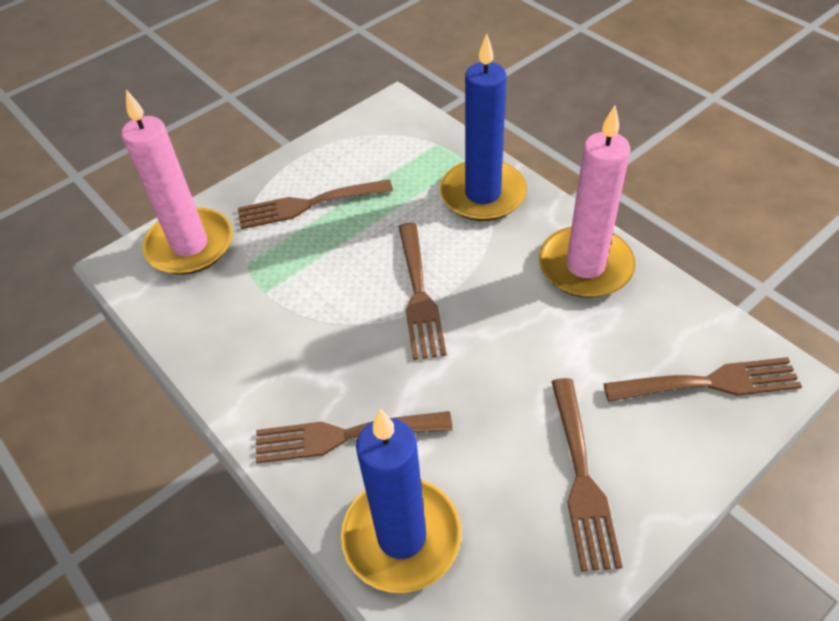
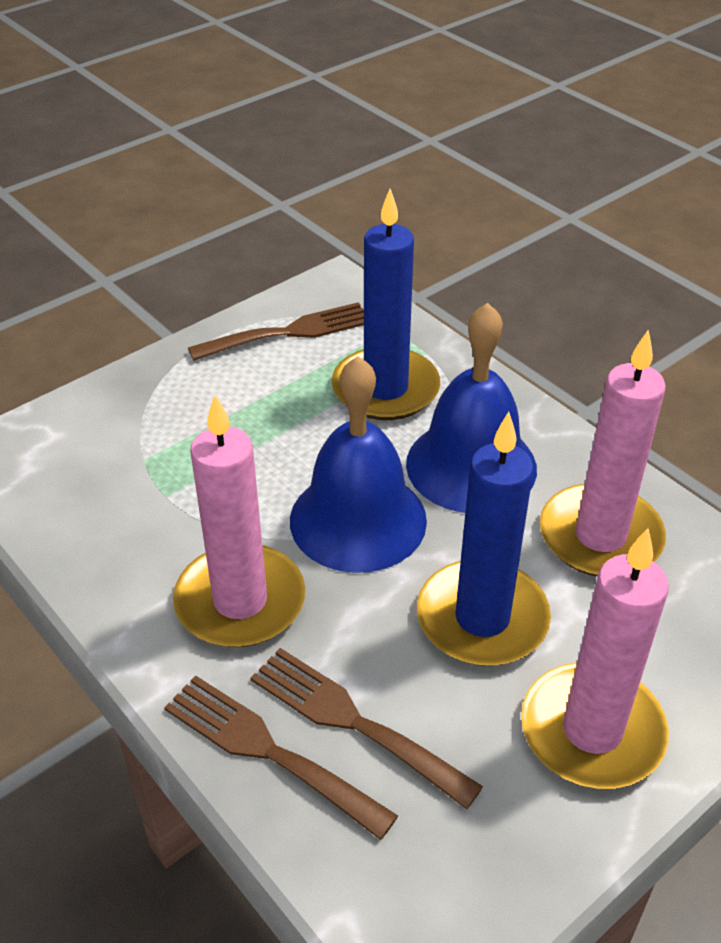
blue bell: 0 -> 2
brown fork: 5 -> 3
pink candle: 2 -> 3

